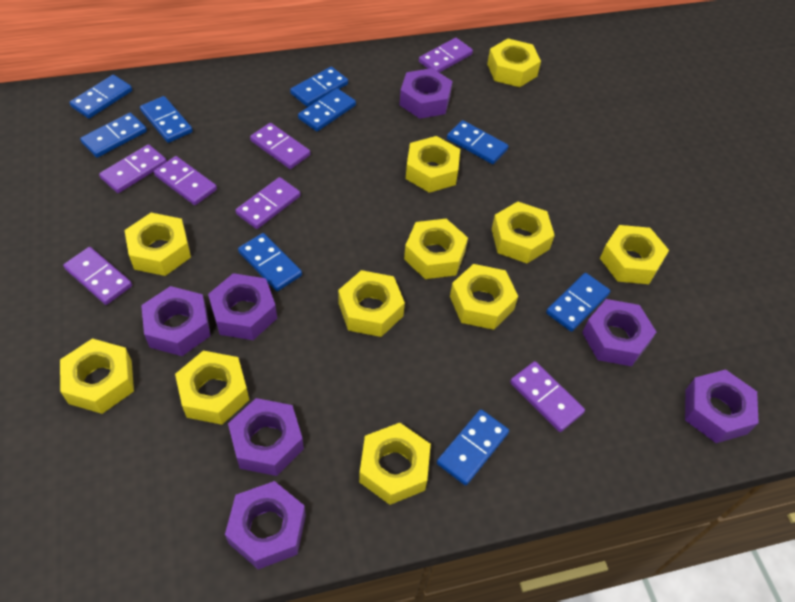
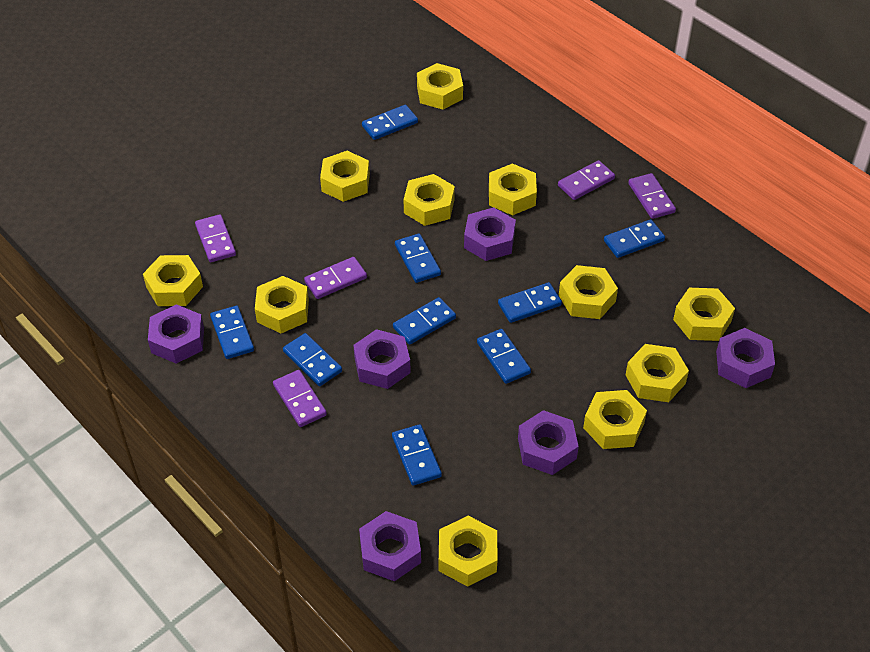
purple domino: 7 -> 5
purple nut: 7 -> 6

